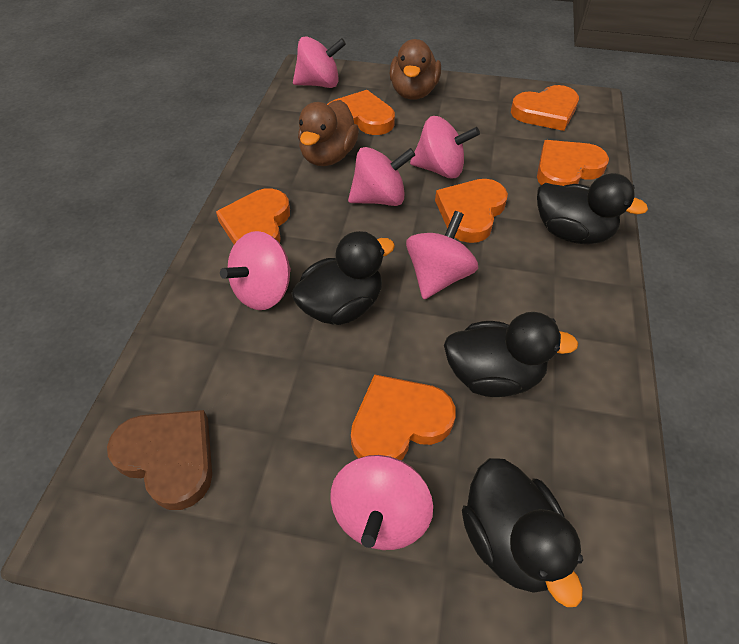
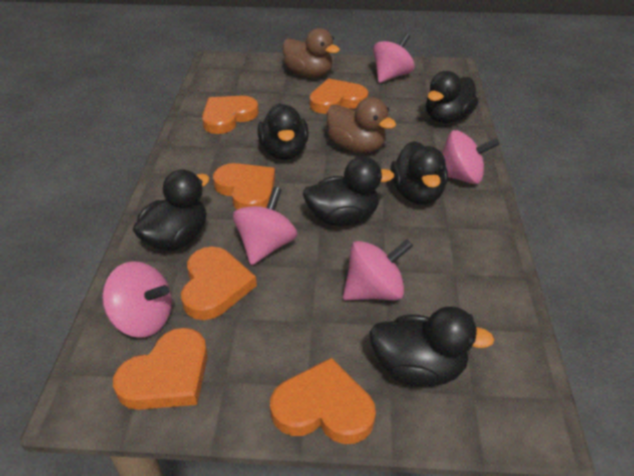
black duck: 4 -> 6
brown heart: 1 -> 0
pink spinning top: 6 -> 5

